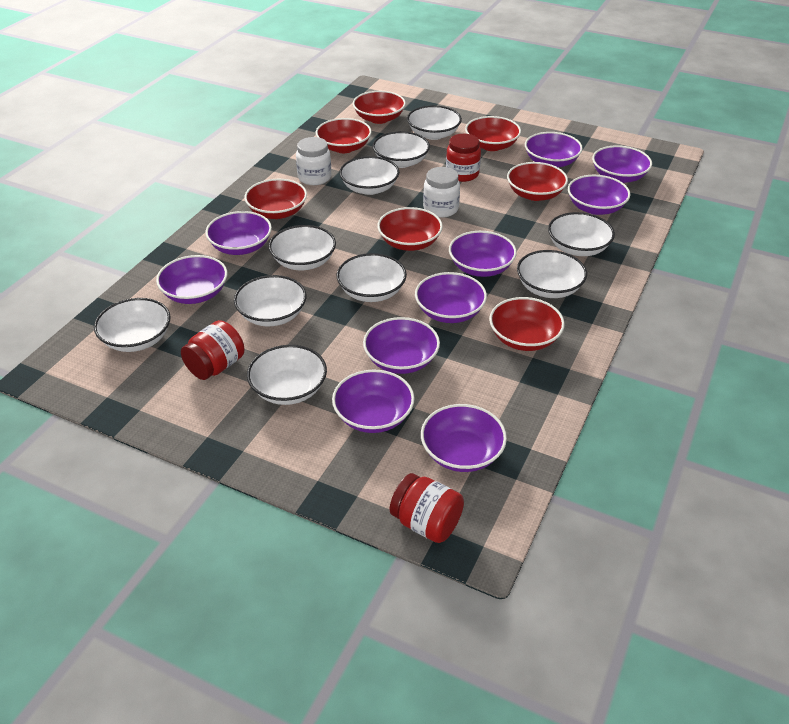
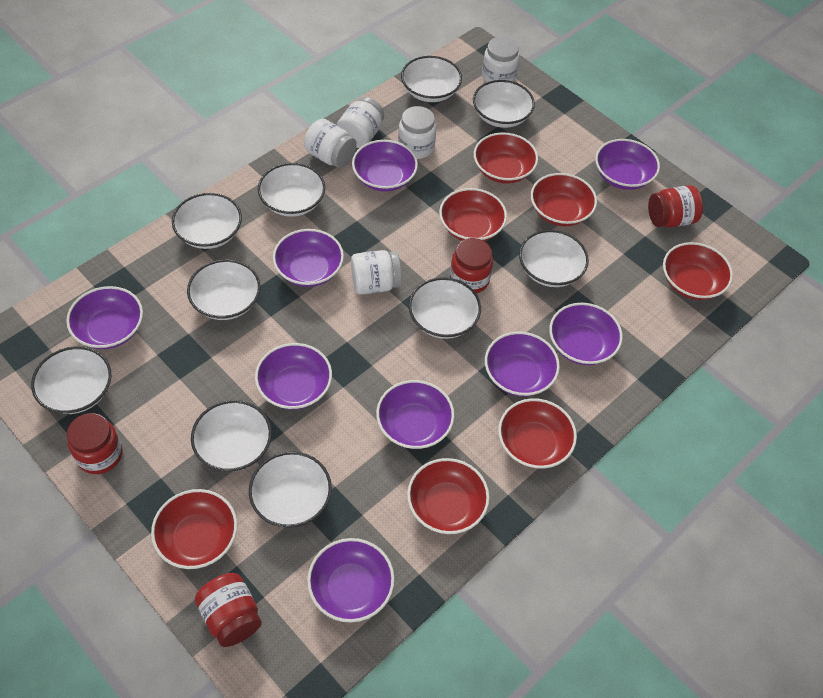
purple bowl: 10 -> 9
red jar: 3 -> 4
white jar: 2 -> 5

